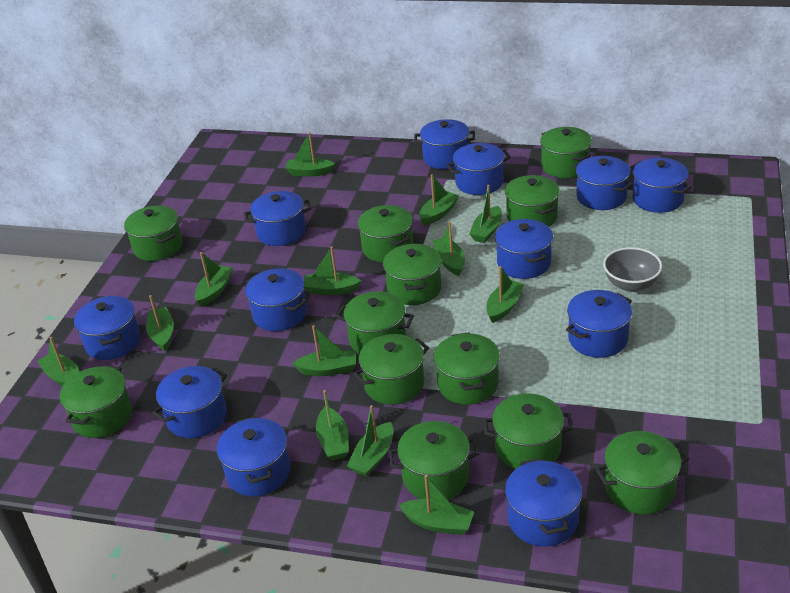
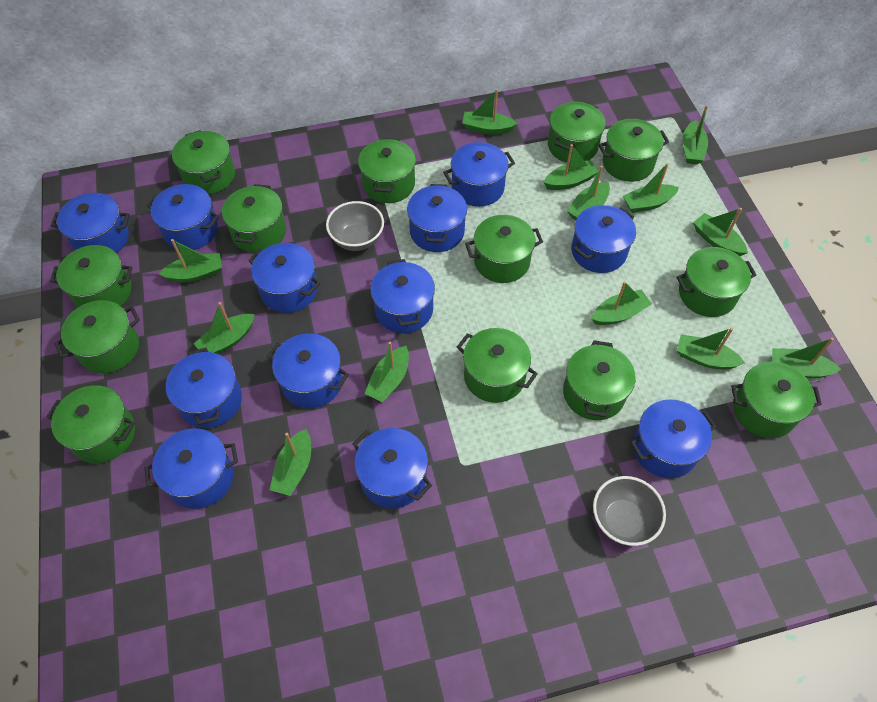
green pot: 12 -> 13
grey bowl: 1 -> 2

